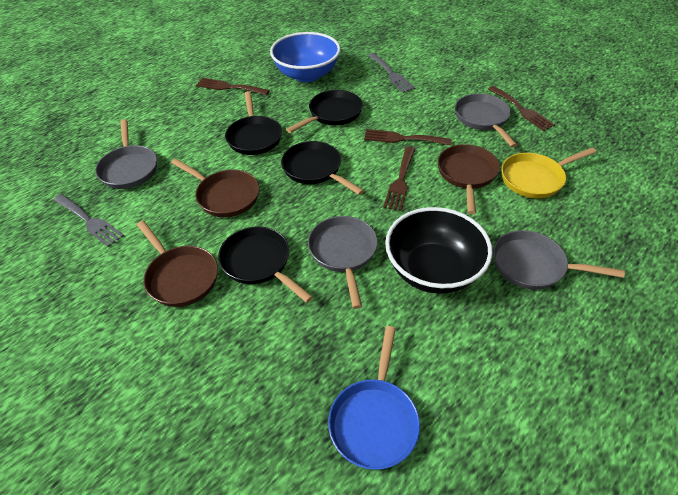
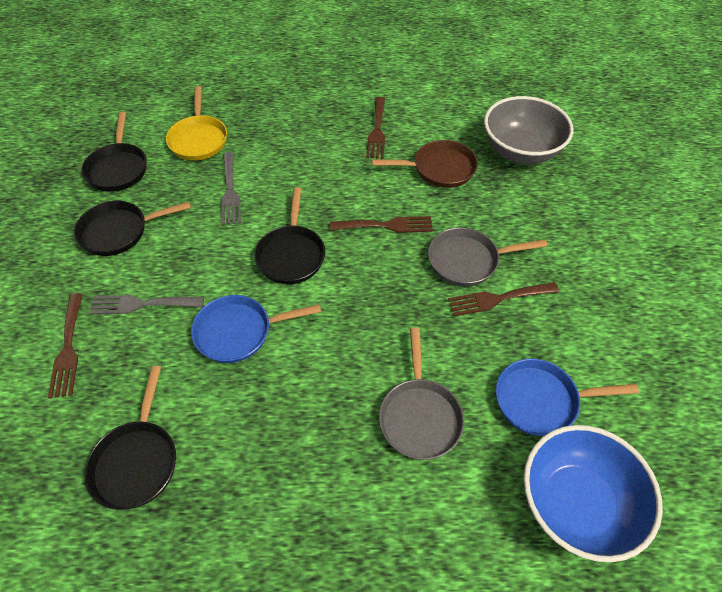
black bowl: 1 -> 0
blue pan: 1 -> 2
brown pan: 3 -> 1
grey bowl: 0 -> 1
grey pan: 4 -> 2

